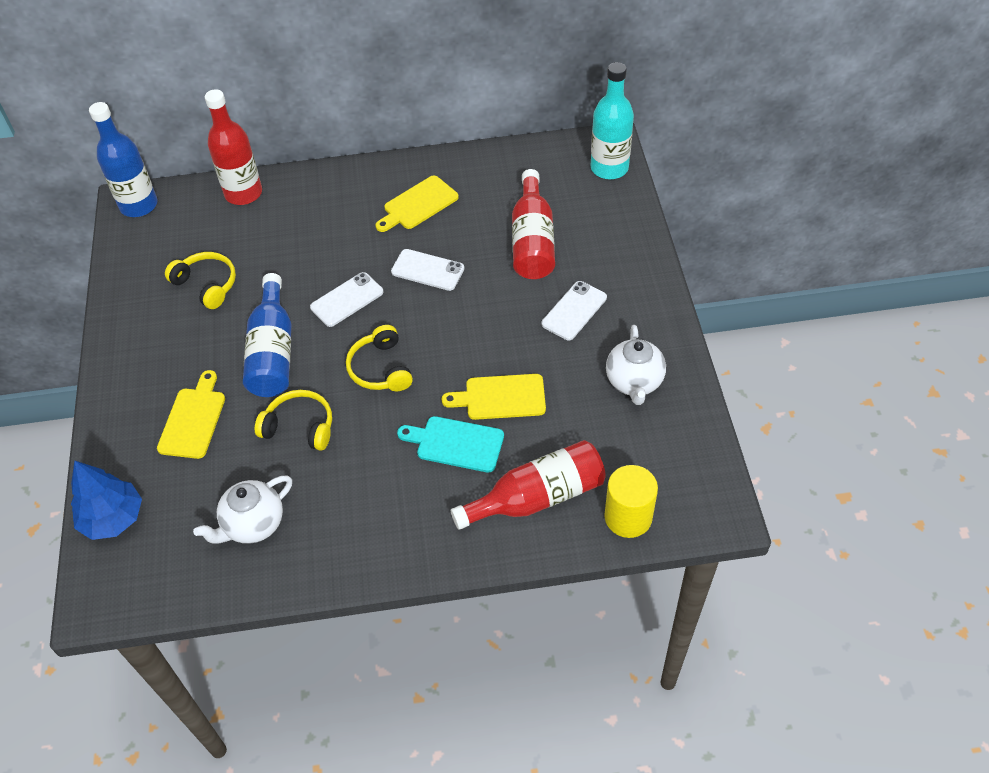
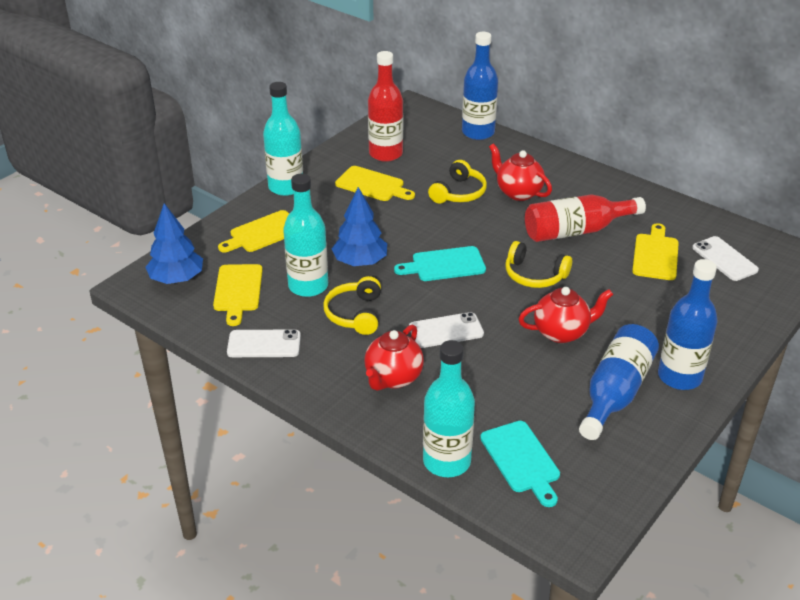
blue bottle: 2 -> 3
blue tree: 1 -> 2
red bottle: 3 -> 2
red teapot: 0 -> 3
turquoise bottle: 1 -> 3
turquoise cutting board: 1 -> 2
white teapot: 2 -> 0
yellow cutting board: 3 -> 4
yellow cylinder: 1 -> 0

